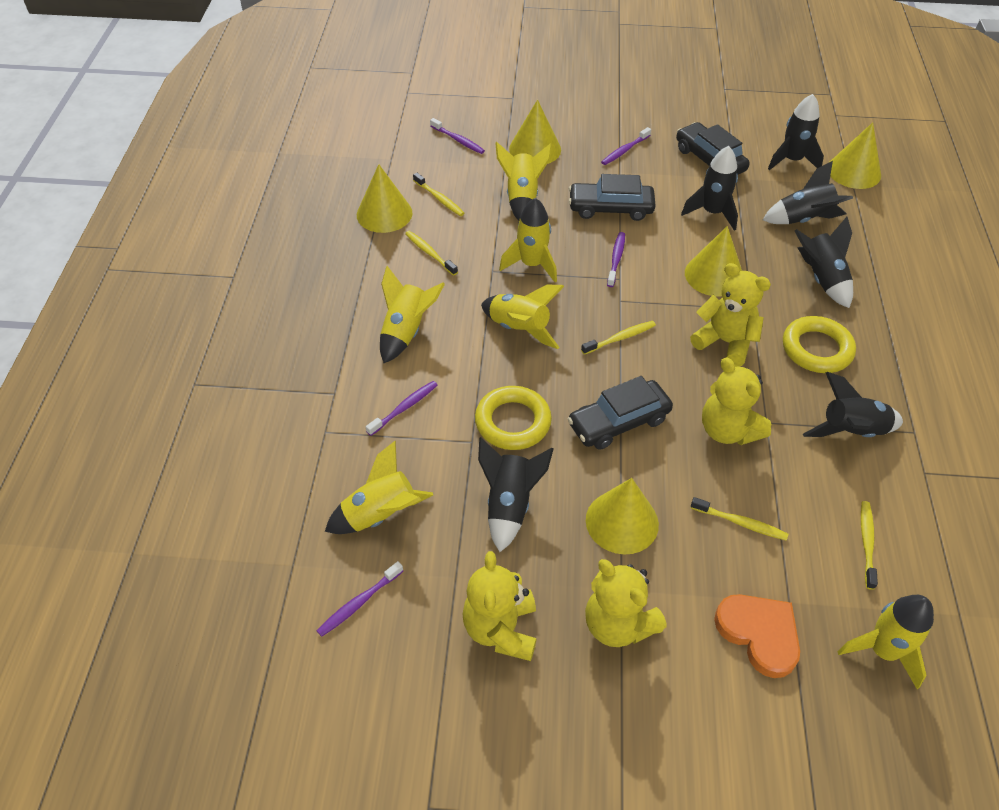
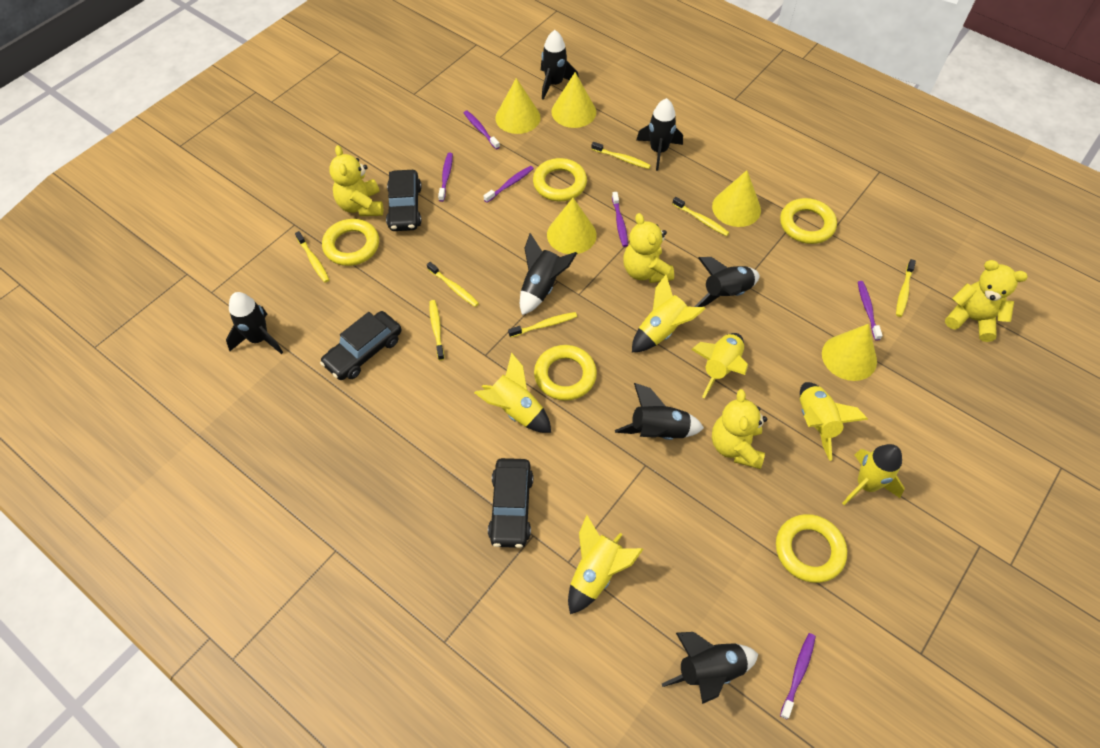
black rocket: 6 -> 7
orange heart: 1 -> 0
purple toothbrush: 5 -> 6
yellow ring: 2 -> 5
yellow toothbrush: 5 -> 7

